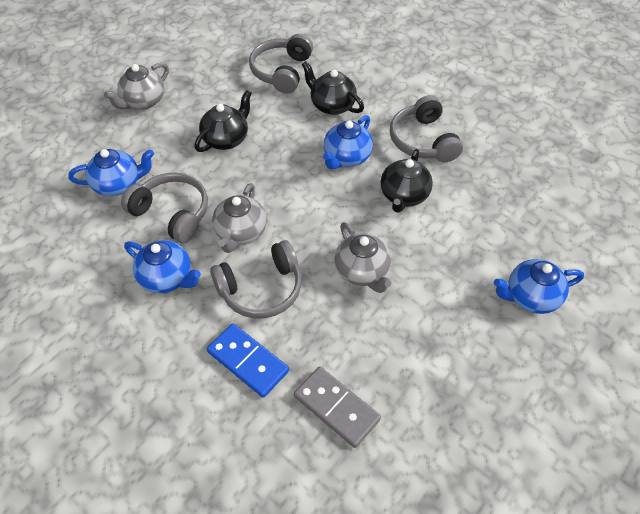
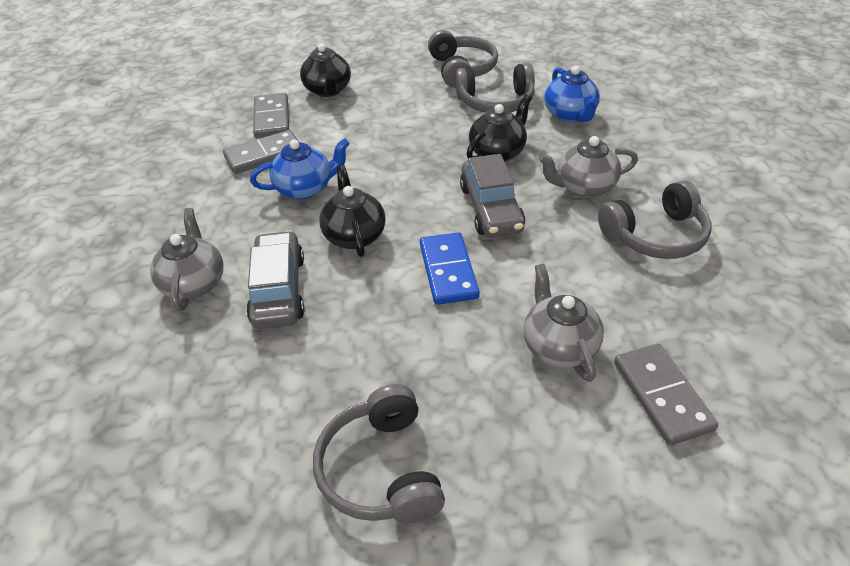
blue teapot: 4 -> 2
grey car: 0 -> 2
grey domino: 1 -> 3

